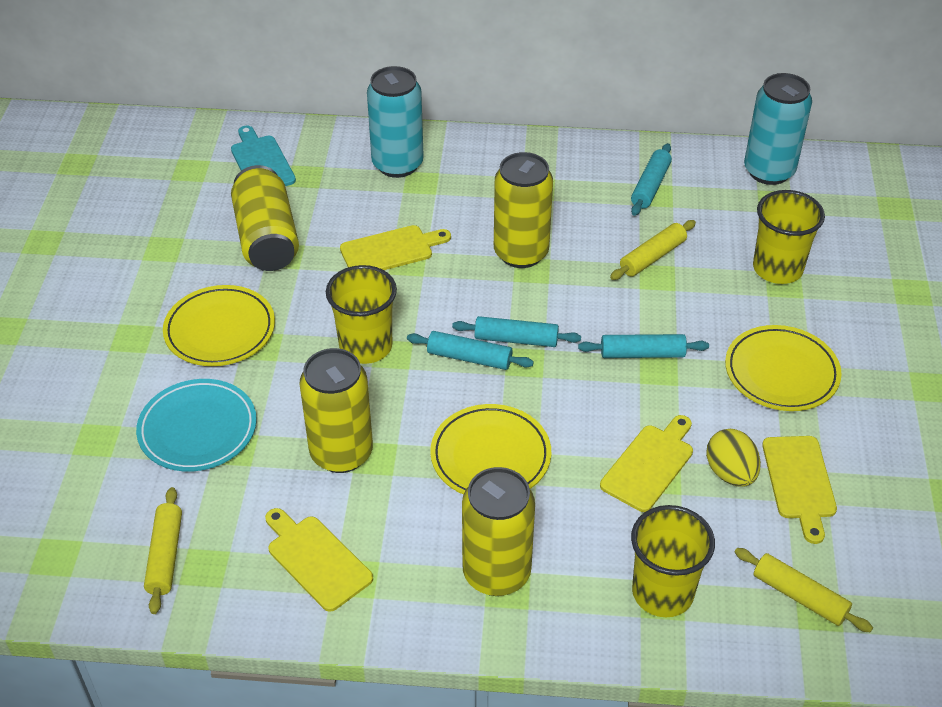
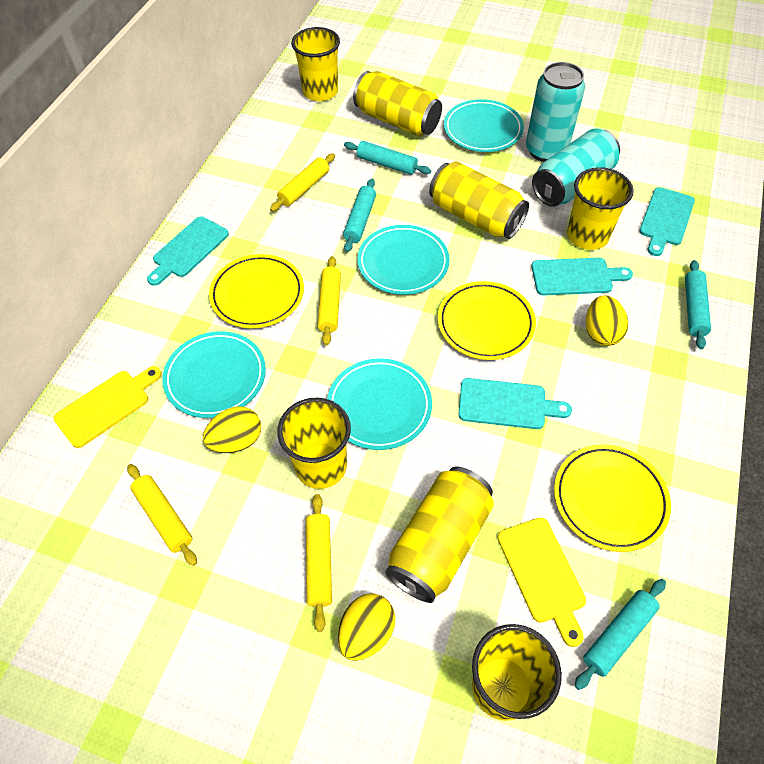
turquoise cutting board: 1 -> 4
turquoise plate: 1 -> 4
yellow can: 4 -> 3
yellow cup: 3 -> 4
yellow cutting board: 4 -> 2
yellow egg: 1 -> 3
yellow rolling pin: 3 -> 4

